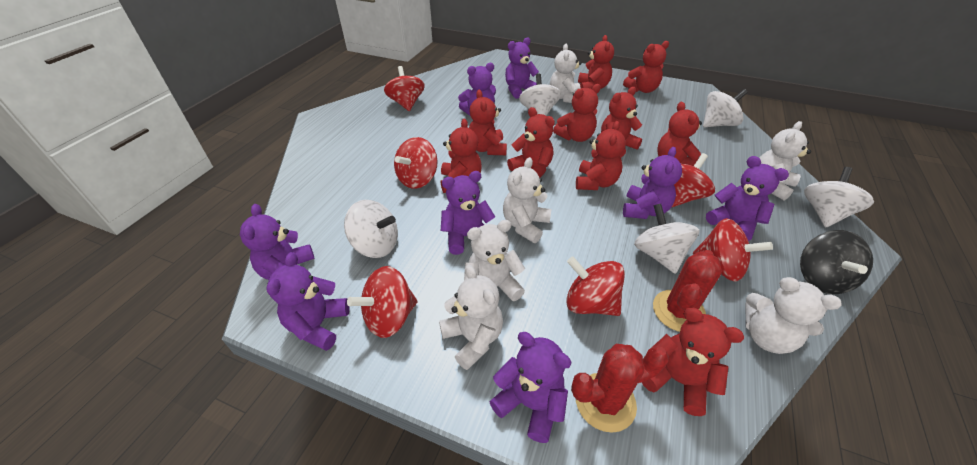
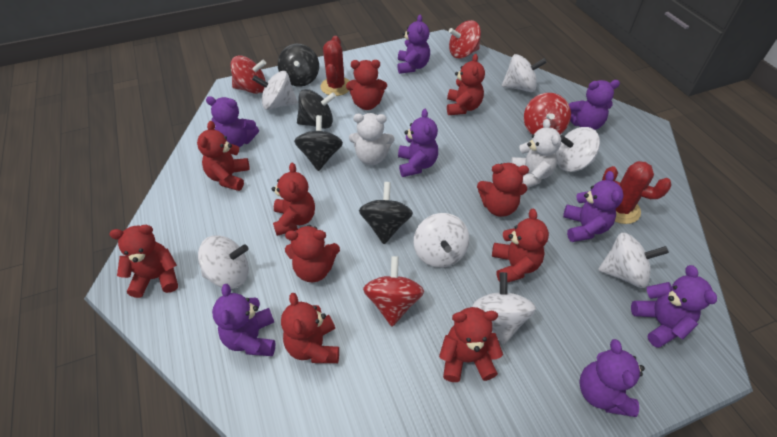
black spinning top: 1 -> 4
red spinning top: 6 -> 4
white spinning top: 5 -> 7
white teddy bear: 6 -> 2

